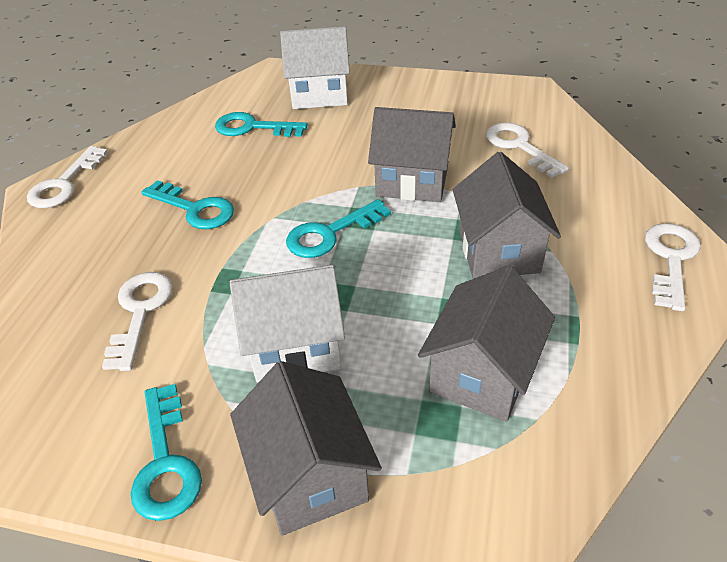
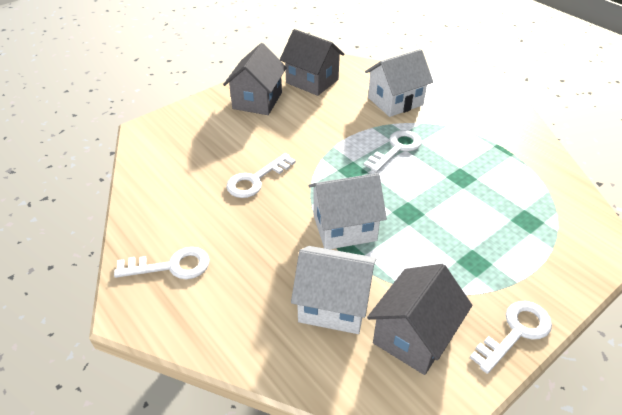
grey house: 4 -> 3
turquoise key: 4 -> 0
white house: 2 -> 3

